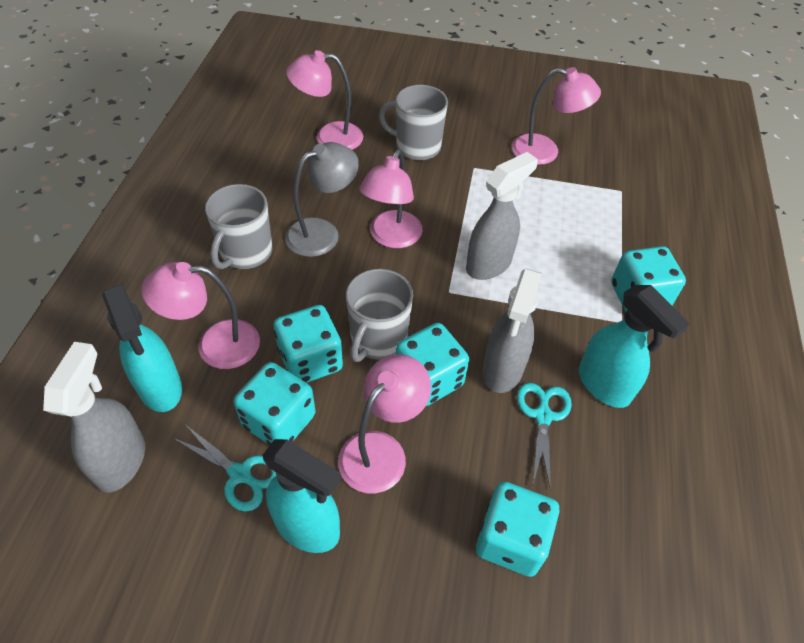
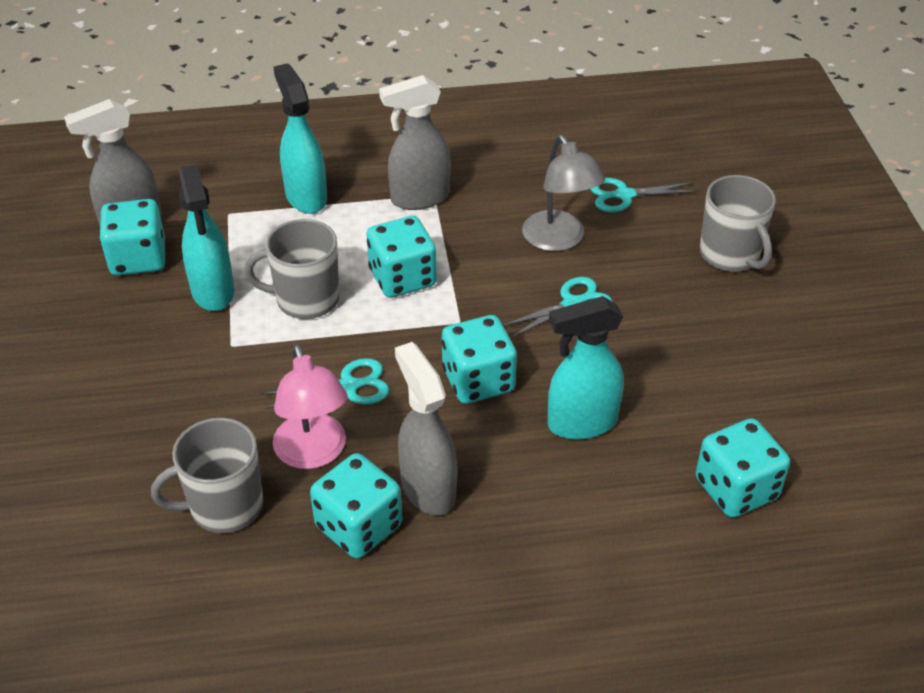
pink lamp: 5 -> 1
turquoise scissors: 2 -> 3

